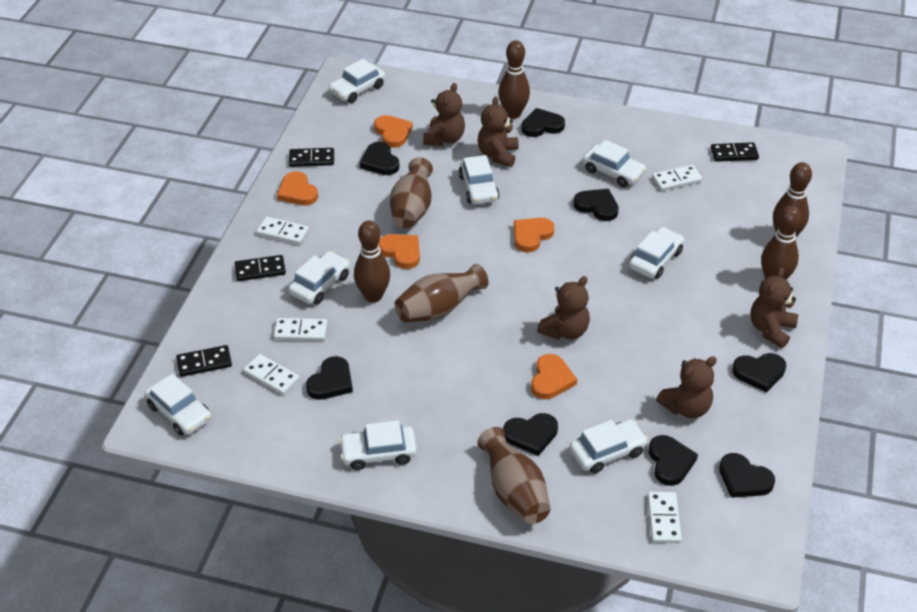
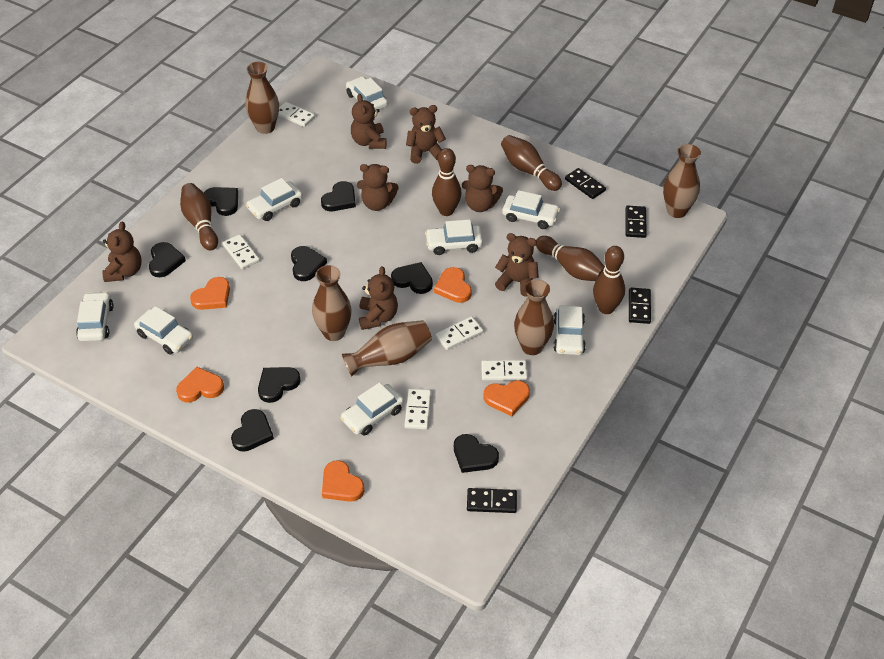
brown bowling pin: 4 -> 5
brown teddy bear: 5 -> 7
brown vase: 3 -> 5

